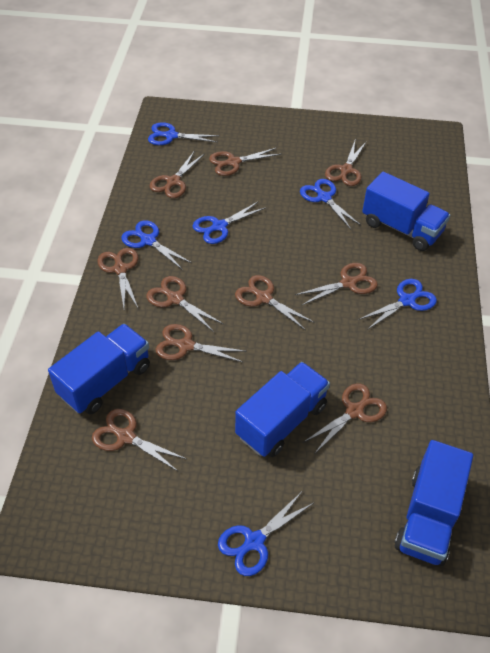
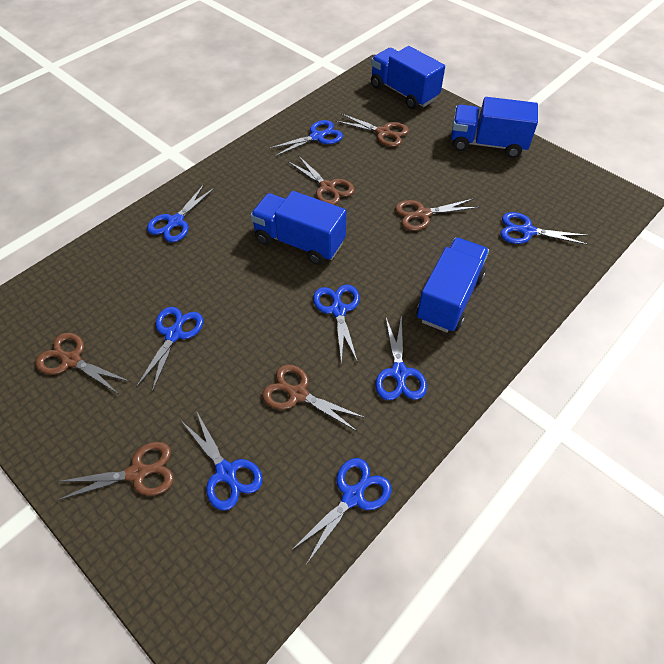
blue scissors: 6 -> 8
brown scissors: 10 -> 6

